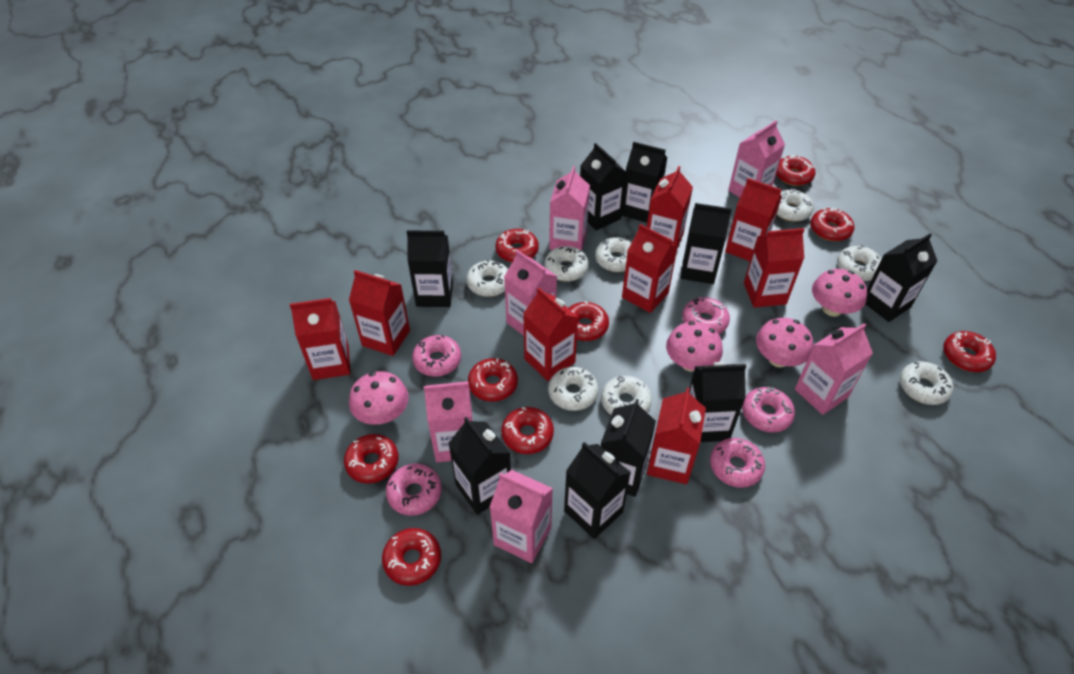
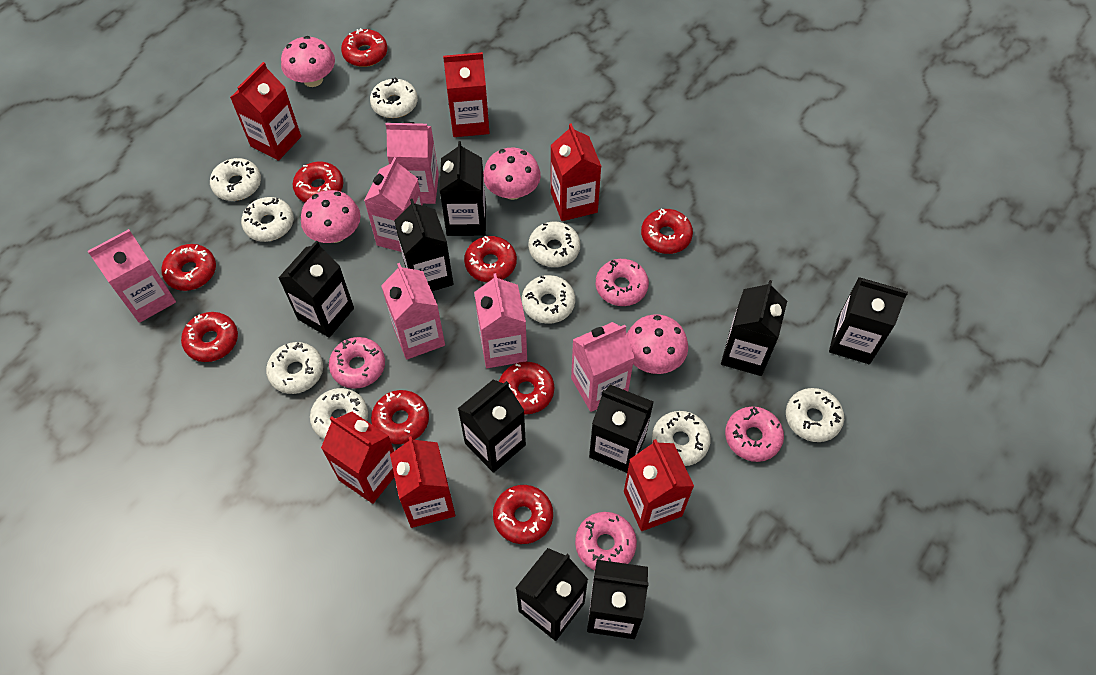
pink donut: 5 -> 4
red carton: 8 -> 6
white donut: 8 -> 9

